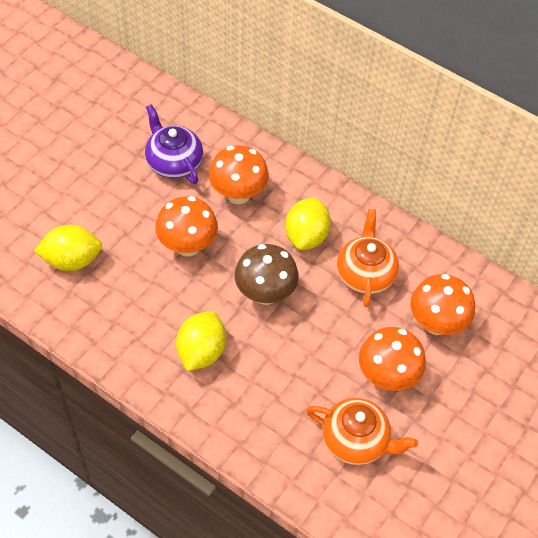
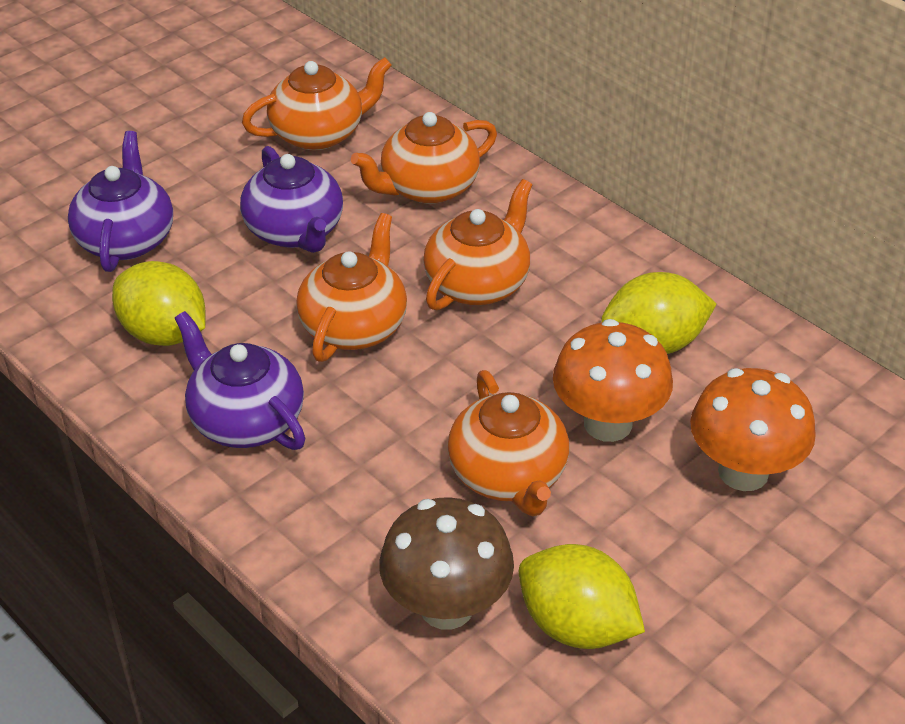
orange mushroom: 4 -> 2
orange teapot: 2 -> 5
purple teapot: 1 -> 3

